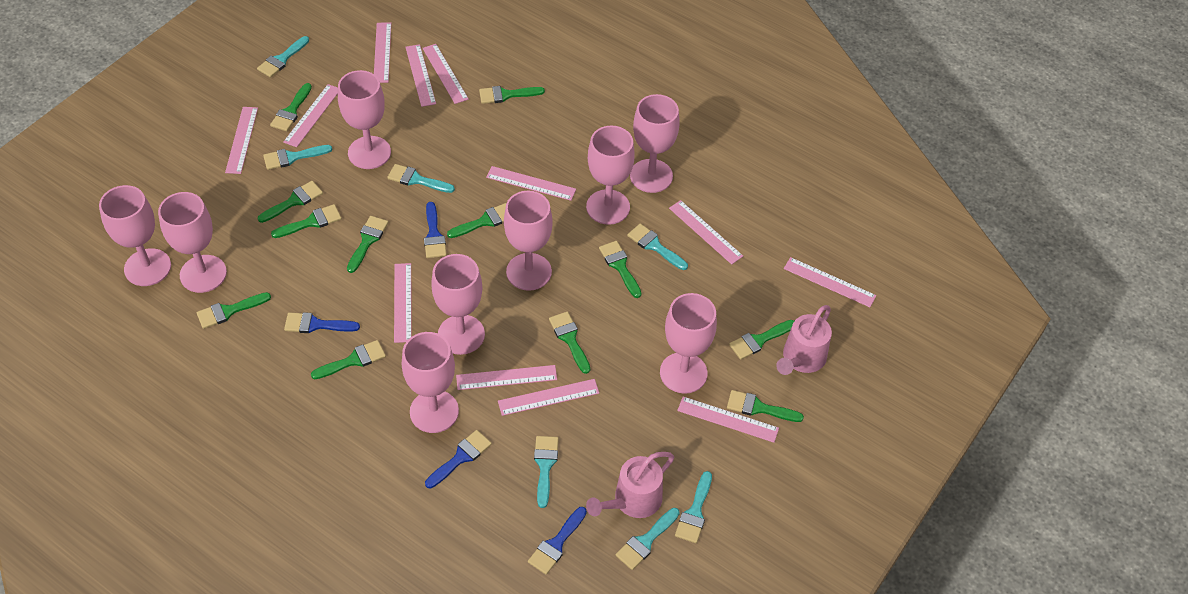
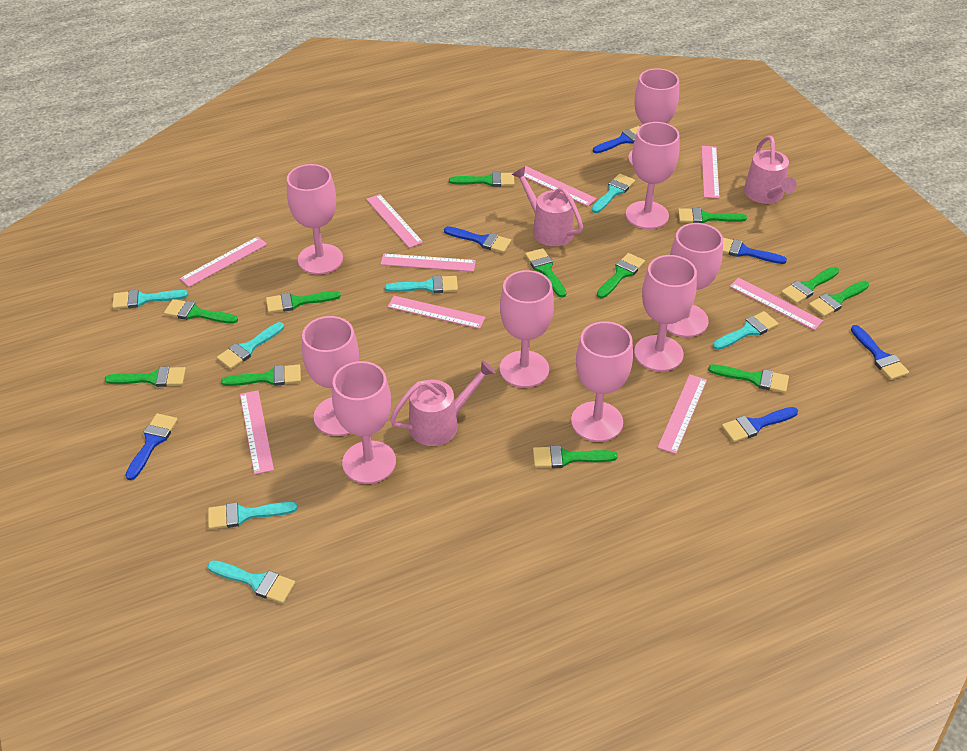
blue brush: 4 -> 6
pink ruler: 12 -> 9
pink watering can: 2 -> 3

